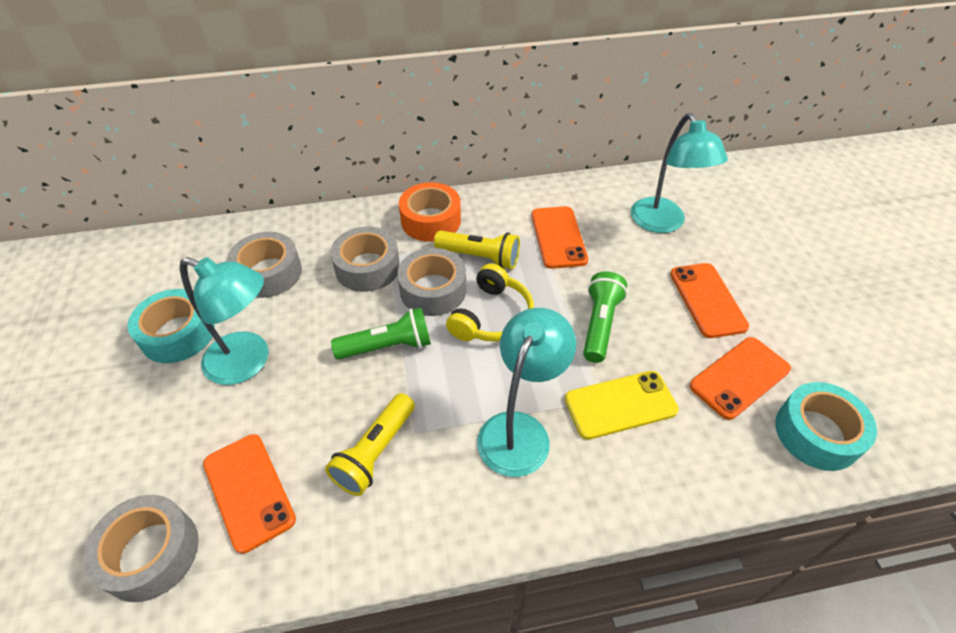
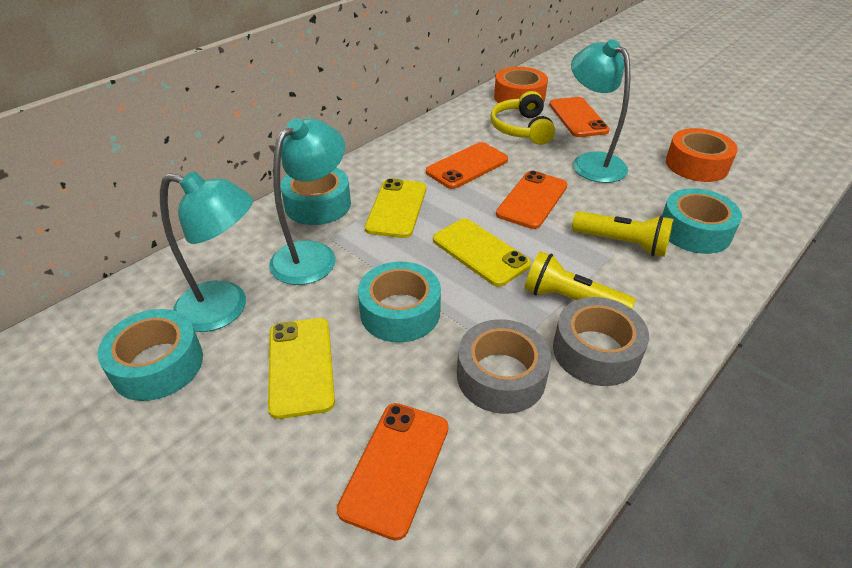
green flashlight: 2 -> 0
grey tape: 4 -> 2
orange tape: 1 -> 2
turquoise tape: 2 -> 4
yellow phone: 1 -> 3

